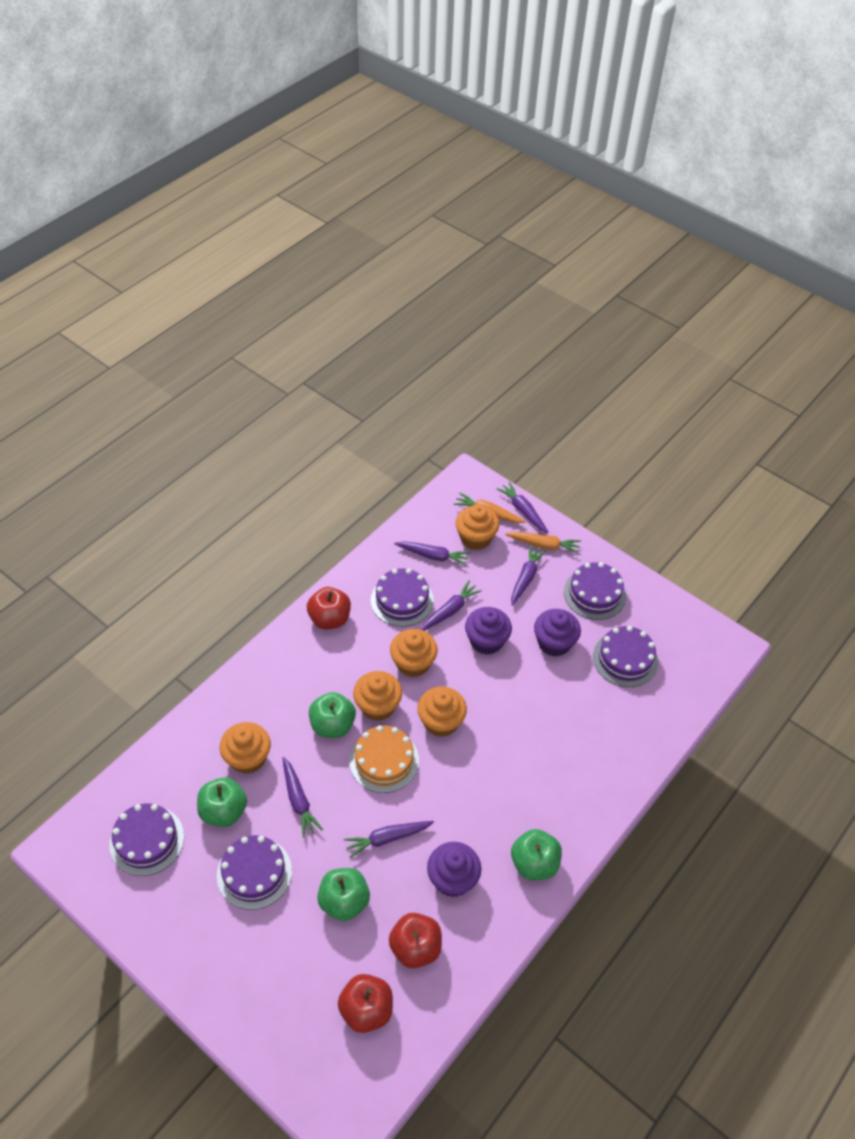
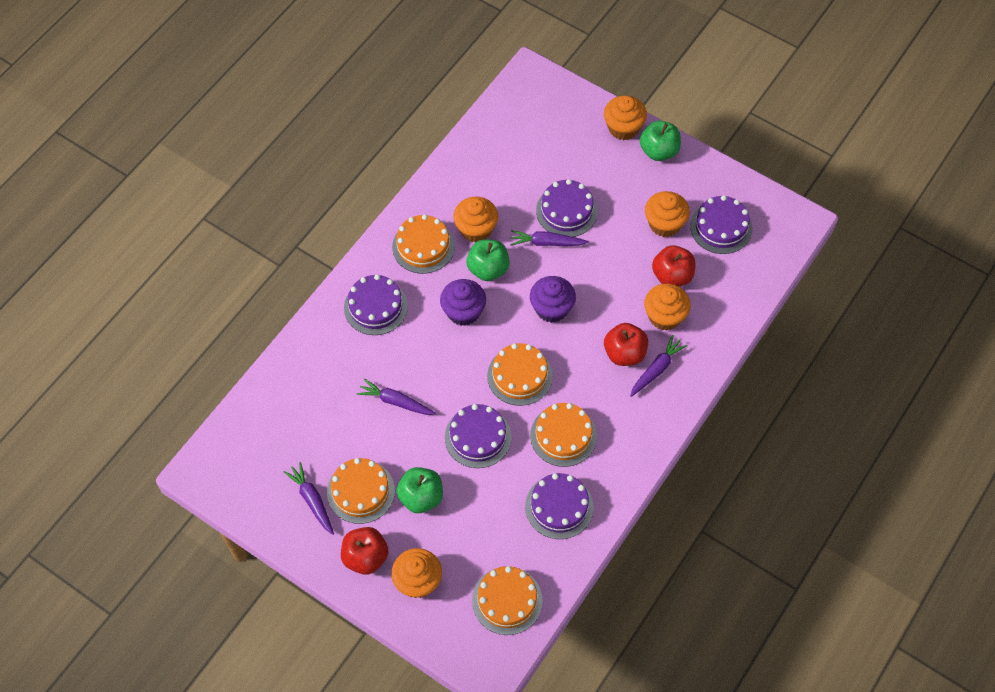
green apple: 4 -> 3
orange cake: 1 -> 5
orange carrot: 2 -> 0
purple carrot: 6 -> 4
purple cupcake: 3 -> 2

